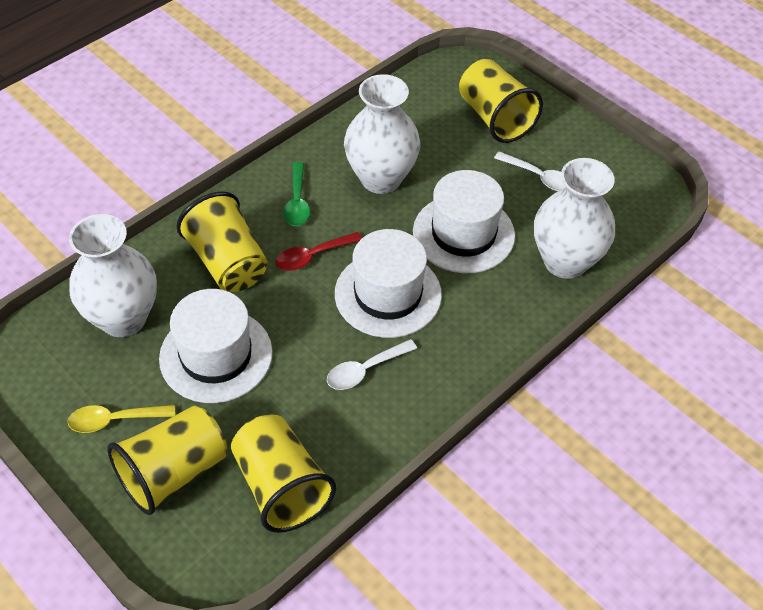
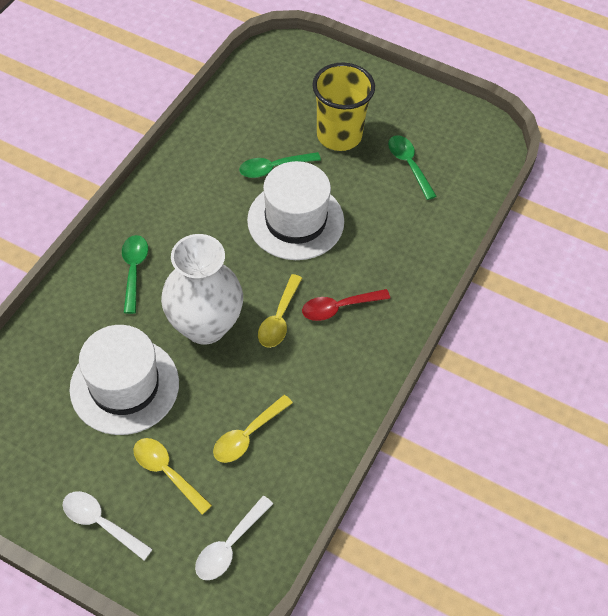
green spoon: 1 -> 3
white hat: 3 -> 2
white vase: 3 -> 1
yellow cup: 4 -> 1
yellow spoon: 1 -> 3

